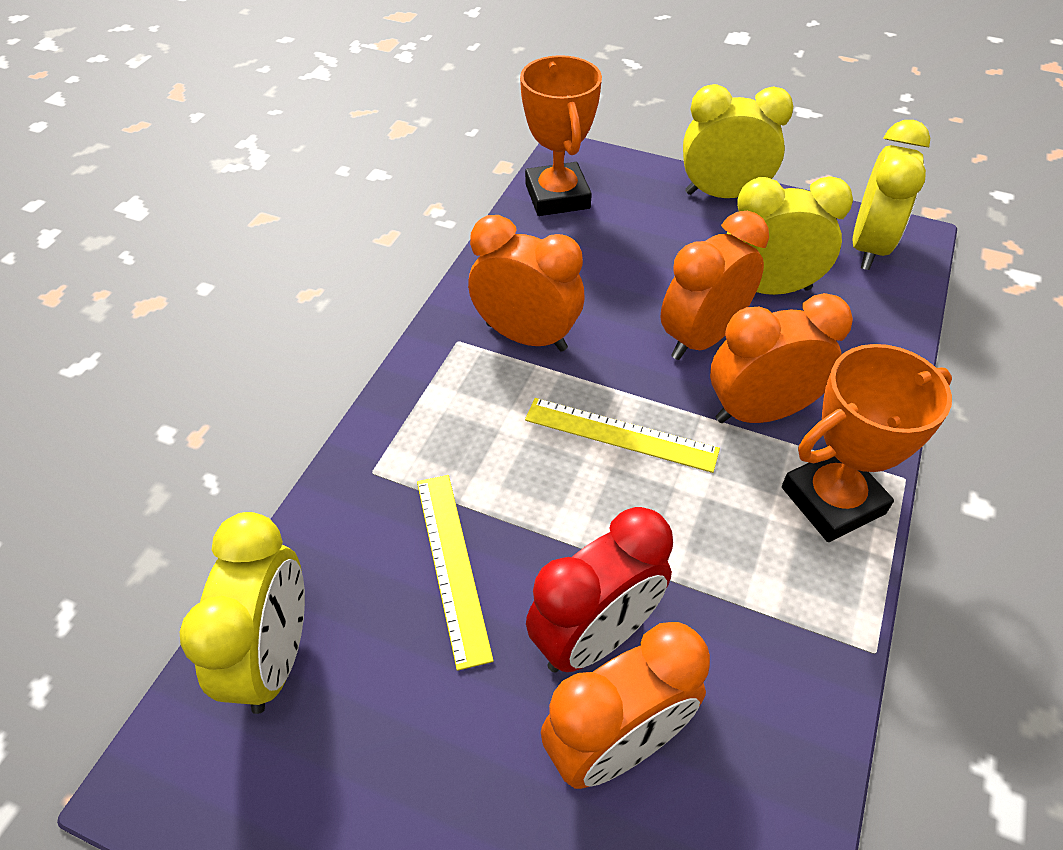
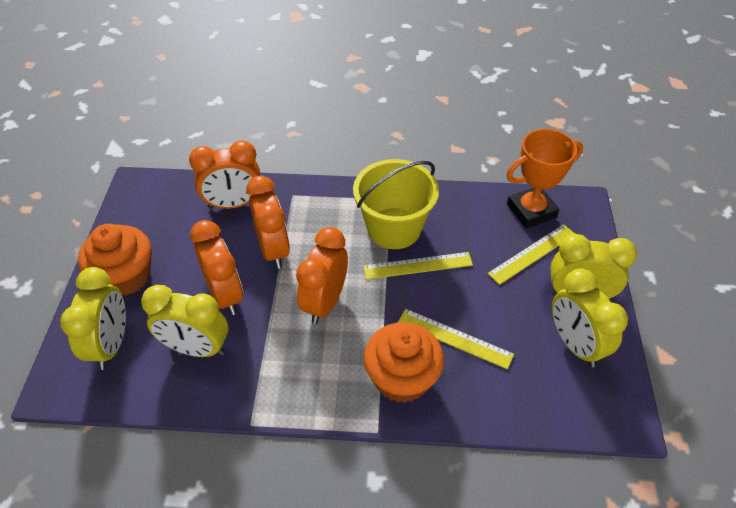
orange cupcake: 0 -> 2
orange trophy: 2 -> 1
red clock: 1 -> 0
yellow bucket: 0 -> 1
yellow ruler: 2 -> 3

